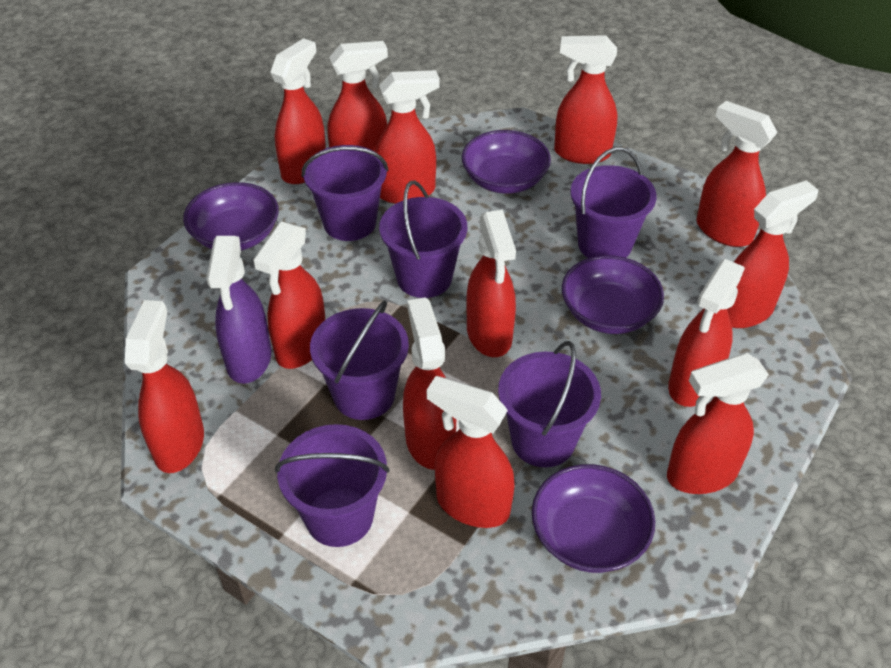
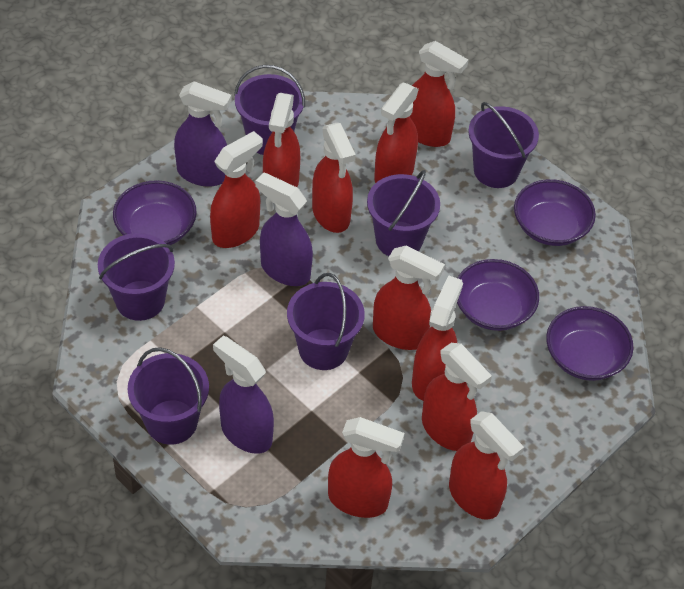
purple spray bottle: 1 -> 3
red spray bottle: 13 -> 10

